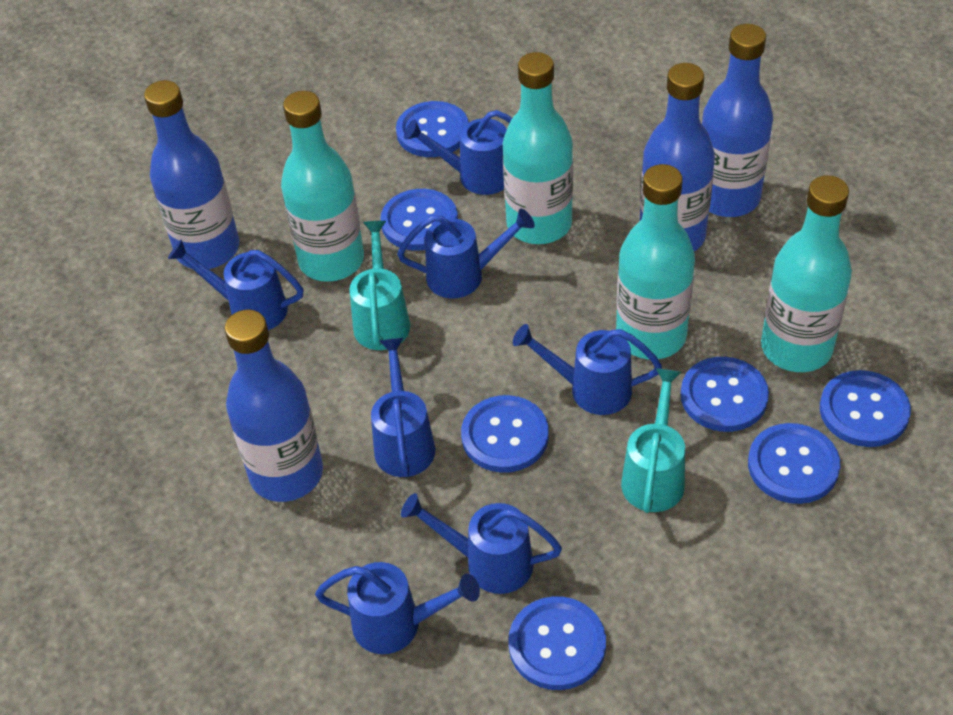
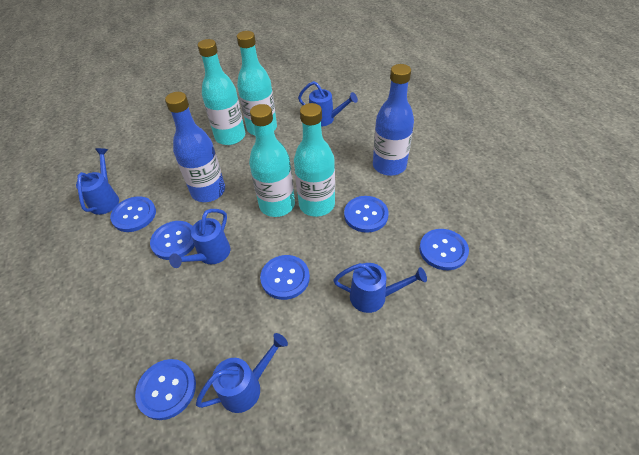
blue bottle: 4 -> 2
blue button: 7 -> 6
blue watering can: 7 -> 5
turquoise watering can: 2 -> 0

